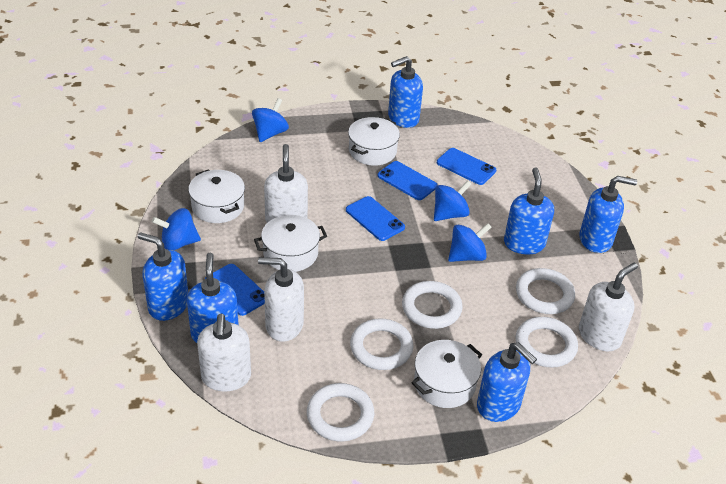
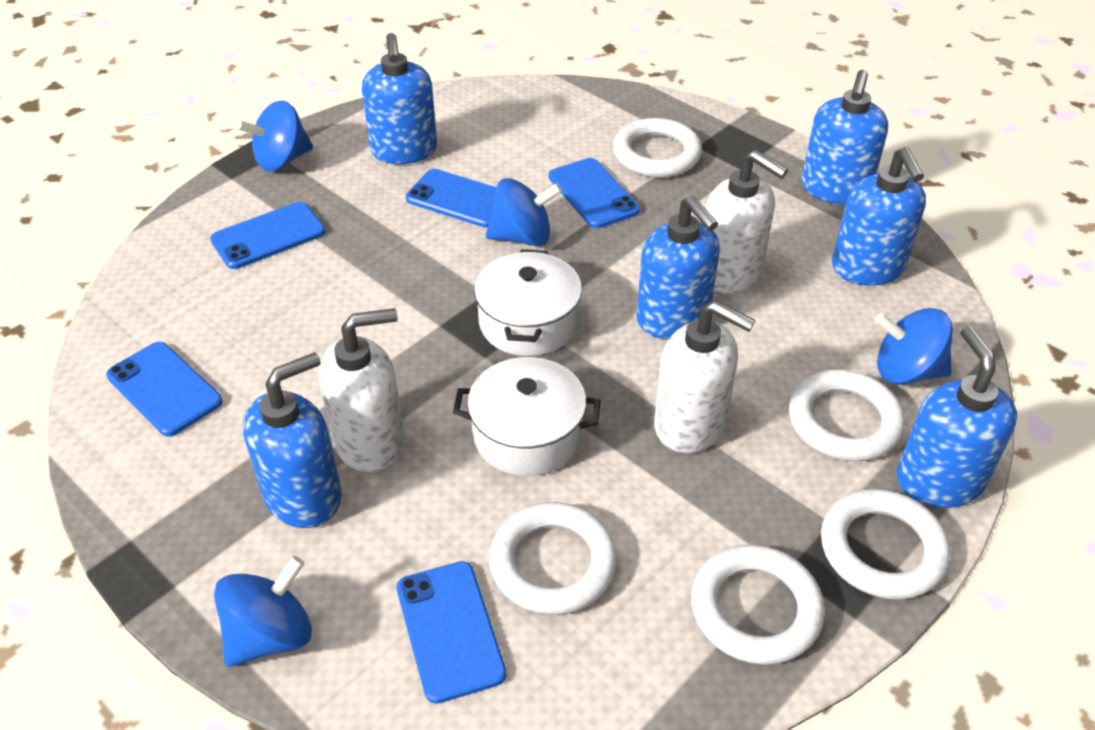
blue phone: 4 -> 5
white pot: 4 -> 2
white soap dispenser: 4 -> 3

